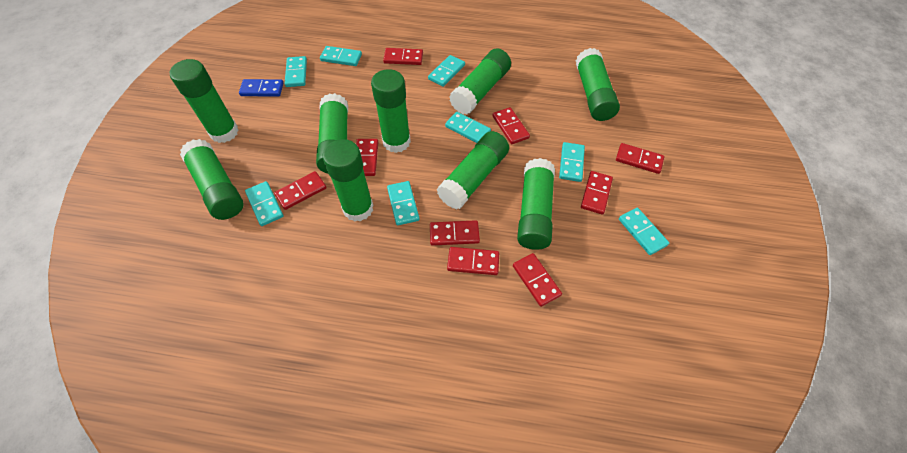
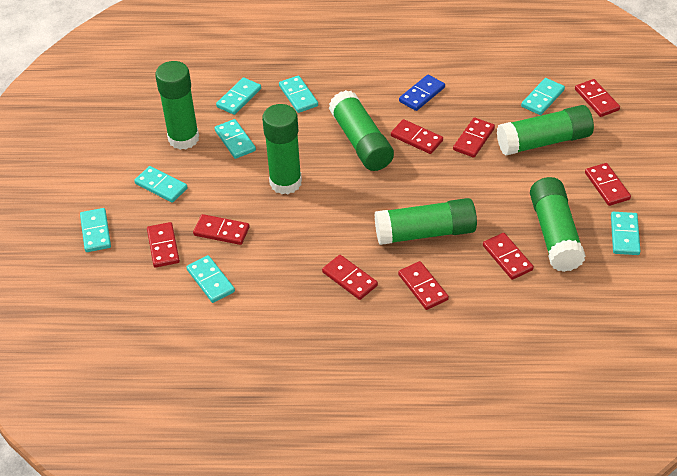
green glue stick: 9 -> 6

